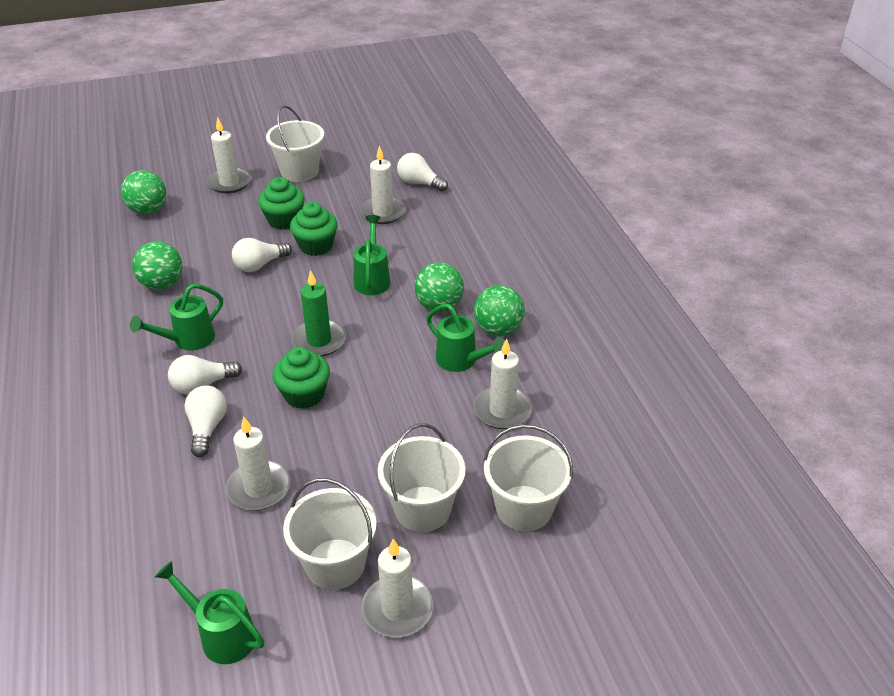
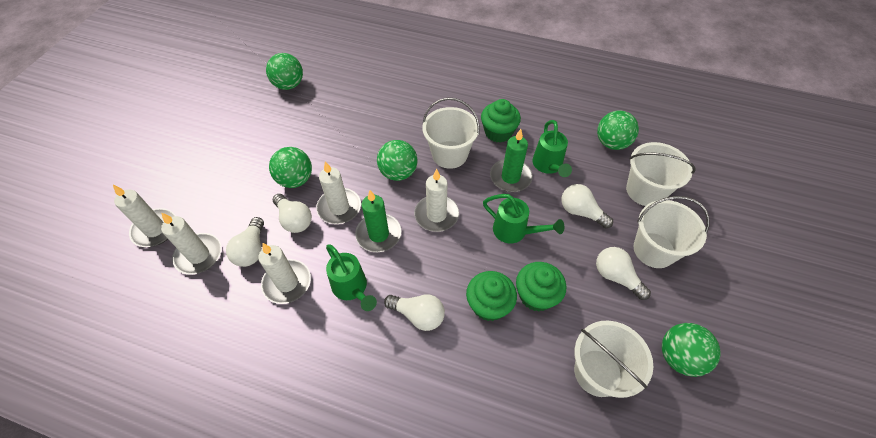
green ball: 4 -> 5
green candle: 1 -> 2
green watering can: 4 -> 3
white light bulb: 4 -> 5

